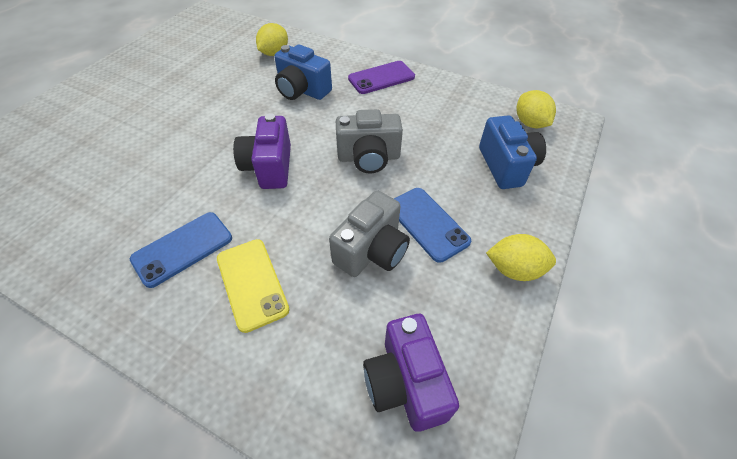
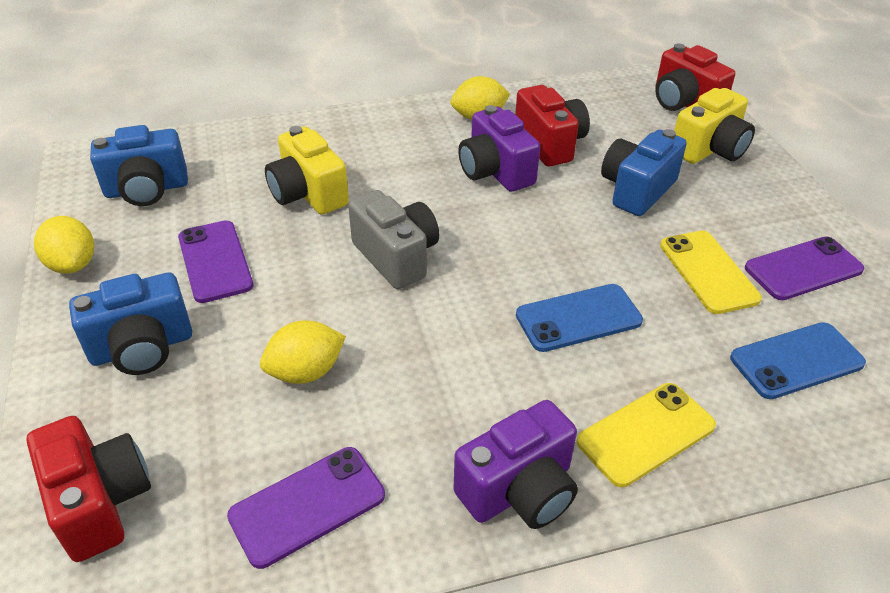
blue camera: 2 -> 3
grey camera: 2 -> 1
purple phone: 1 -> 3
red camera: 0 -> 3
yellow camera: 0 -> 2
yellow phone: 1 -> 2

